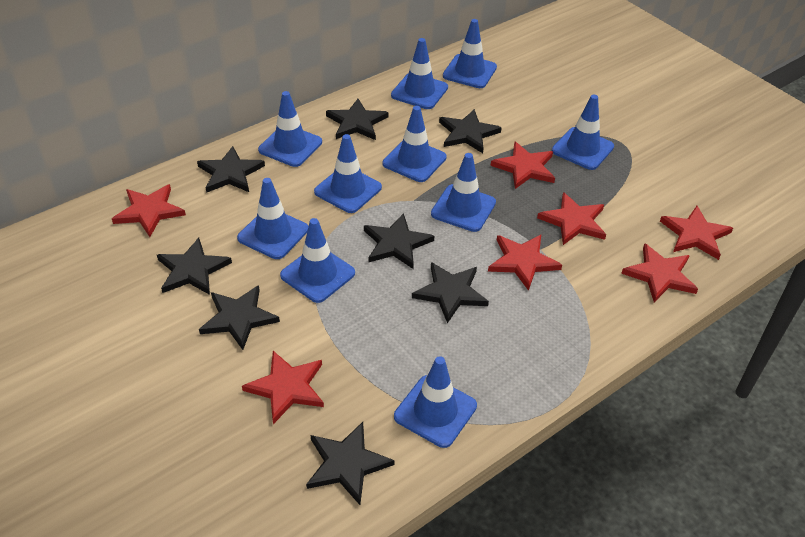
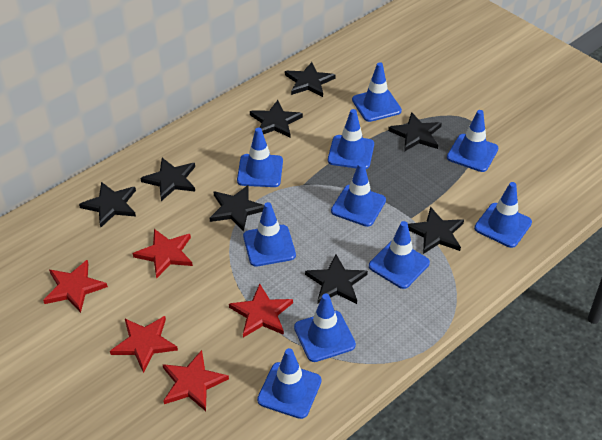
red star: 7 -> 5

